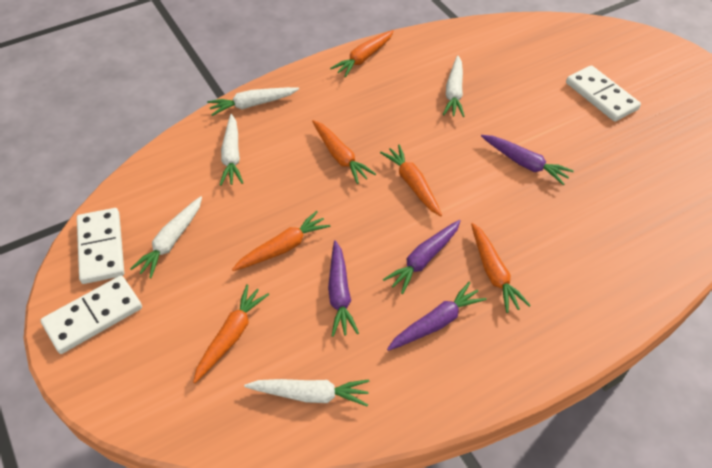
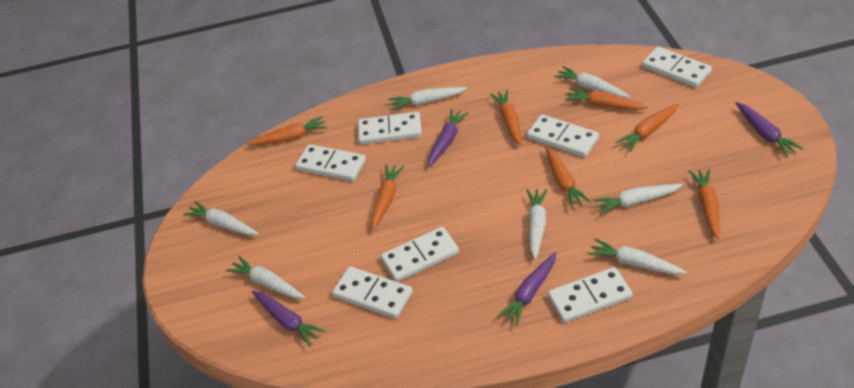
orange carrot: 6 -> 7
white carrot: 5 -> 7
white domino: 3 -> 7

